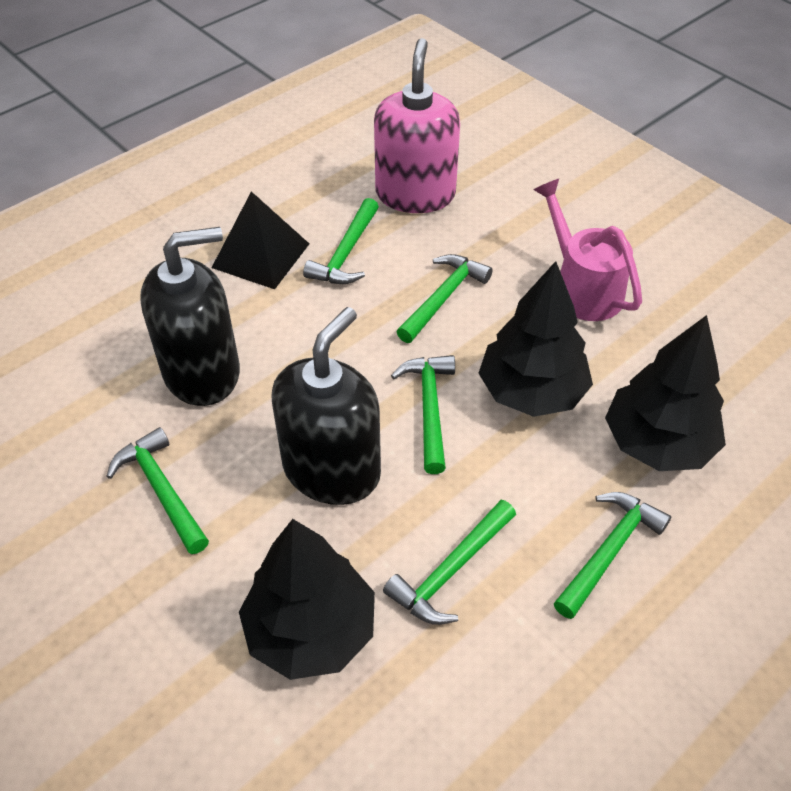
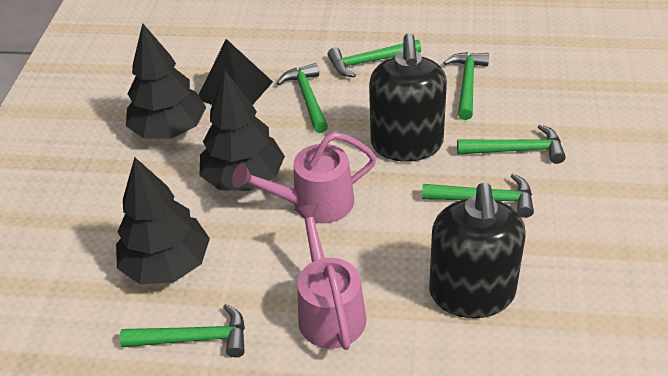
pink soap dispenser: 1 -> 0
pink watering can: 1 -> 2

